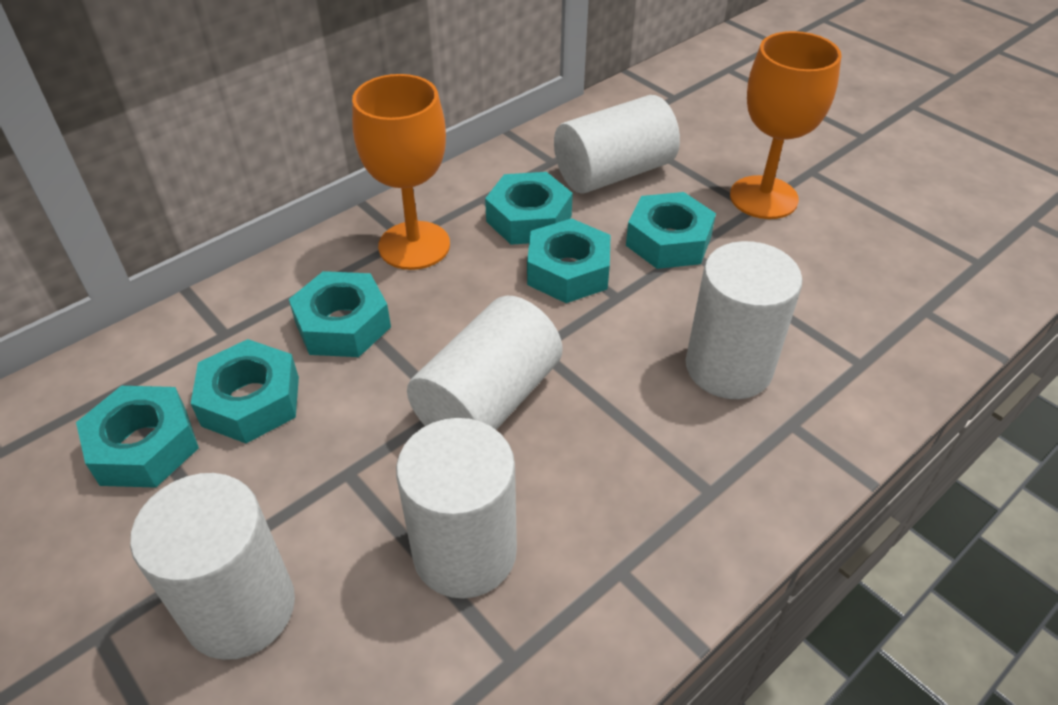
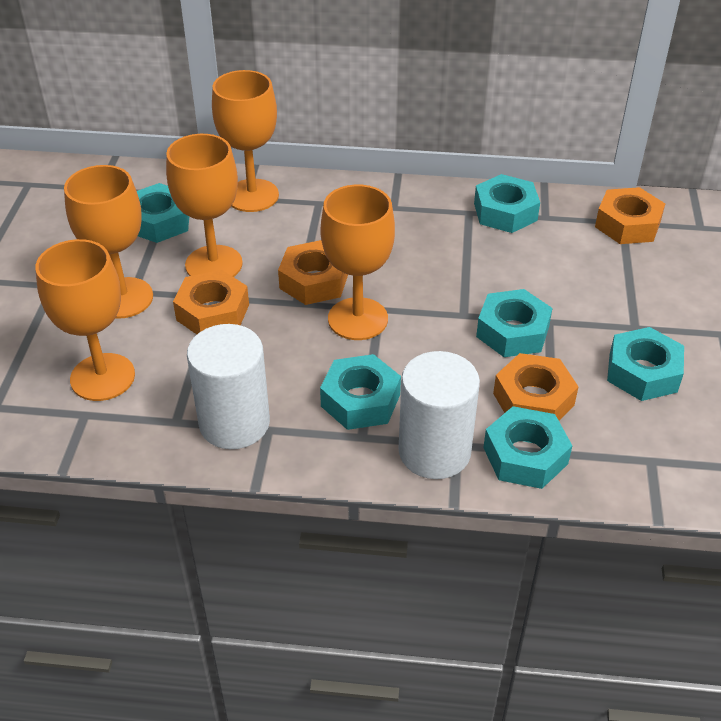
orange goblet: 2 -> 5
orange nut: 0 -> 4
white cylinder: 5 -> 2

